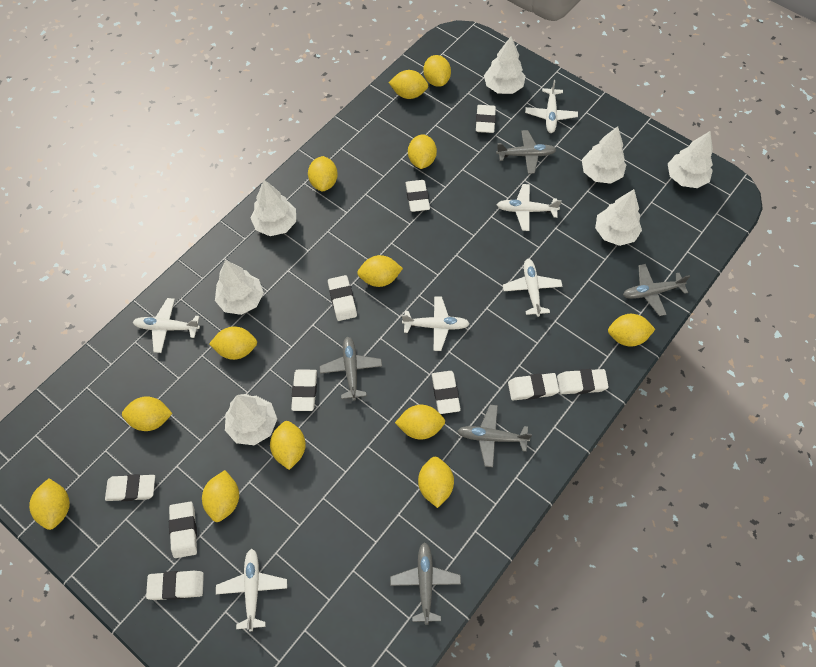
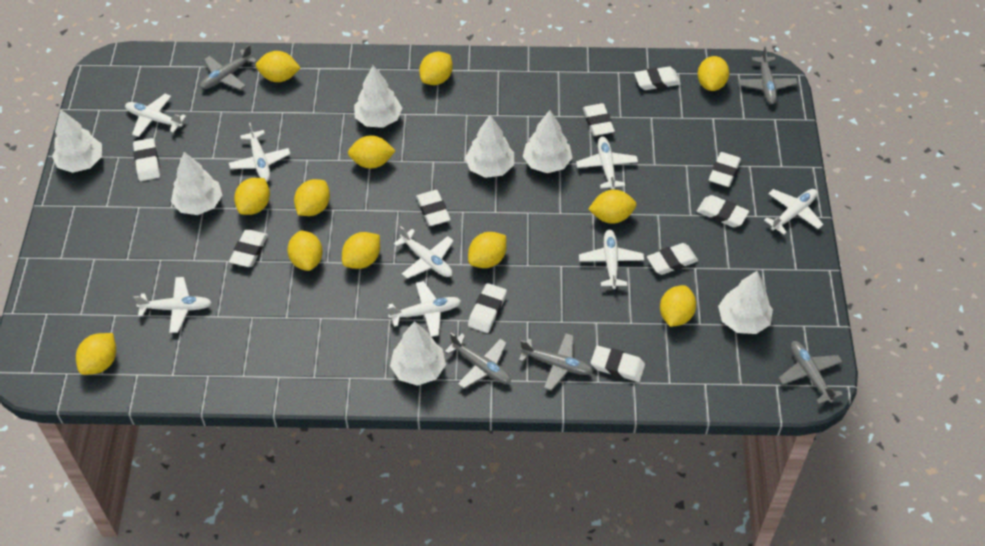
white plane: 6 -> 8
yellow lemon: 13 -> 12

